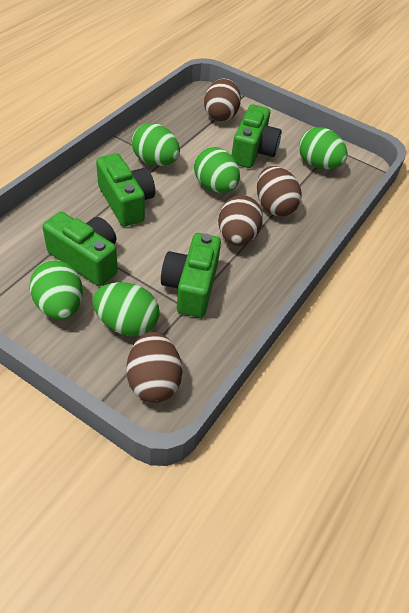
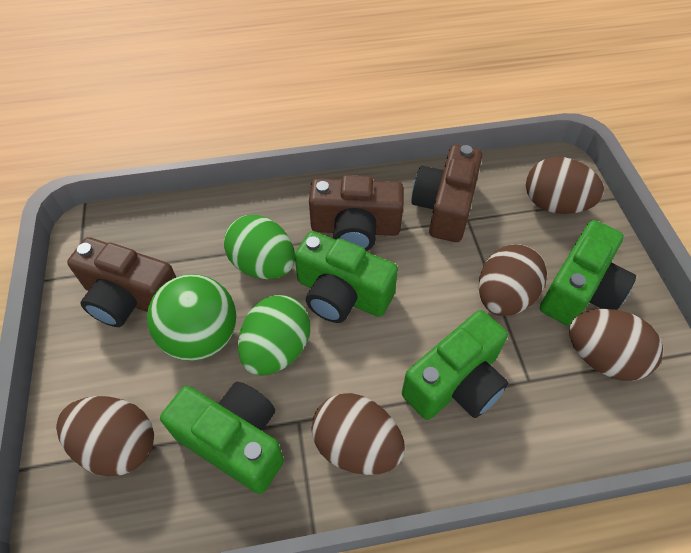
brown camera: 0 -> 3
brown egg: 4 -> 5
green ball: 0 -> 1
green egg: 5 -> 2

